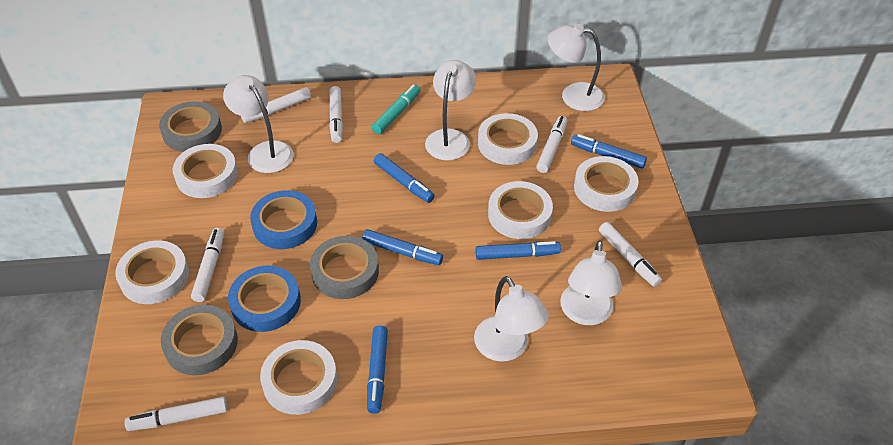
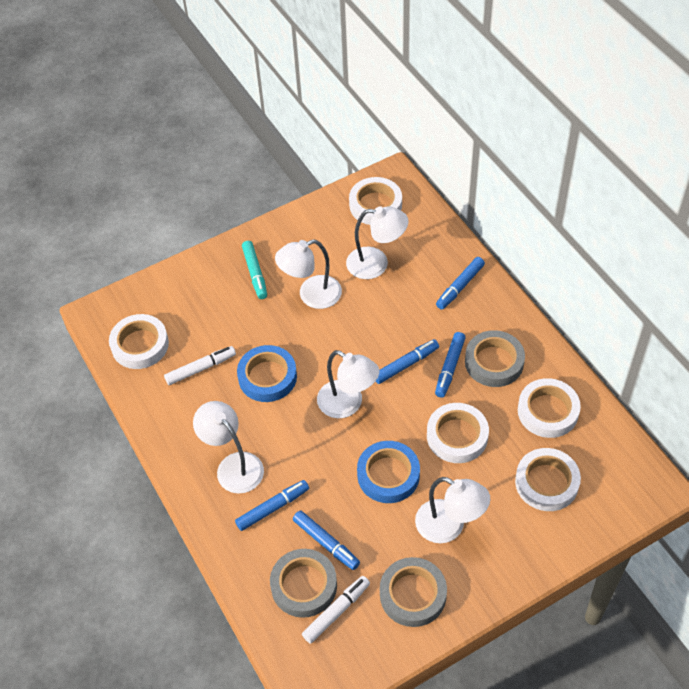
white marker: 6 -> 2
white tape: 6 -> 5

